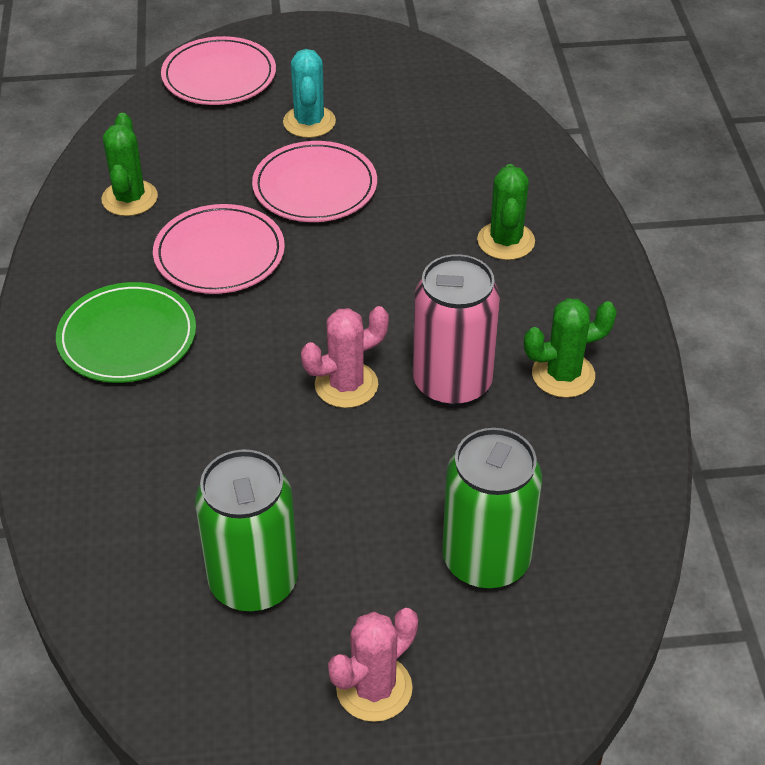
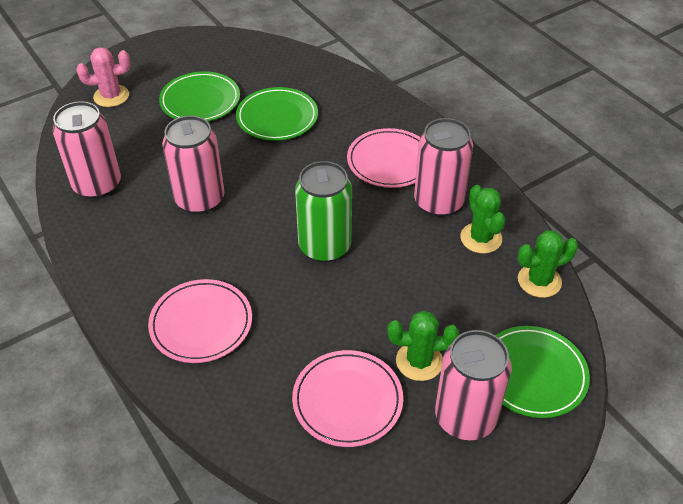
green can: 2 -> 1
green plate: 1 -> 3
pink cactus: 2 -> 1
pink can: 1 -> 4
turquoise cactus: 1 -> 0

